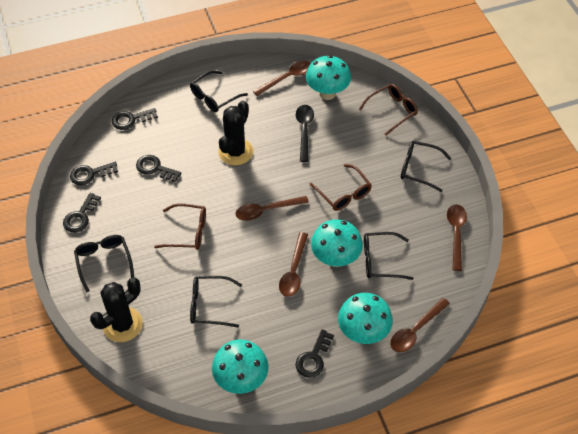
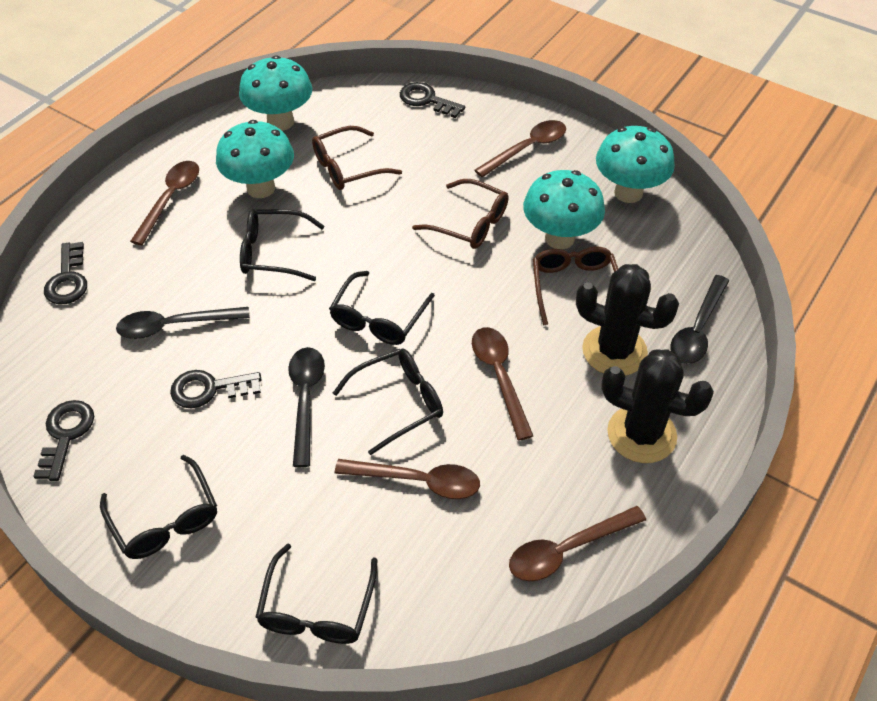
black key: 5 -> 4
black spoon: 1 -> 3

